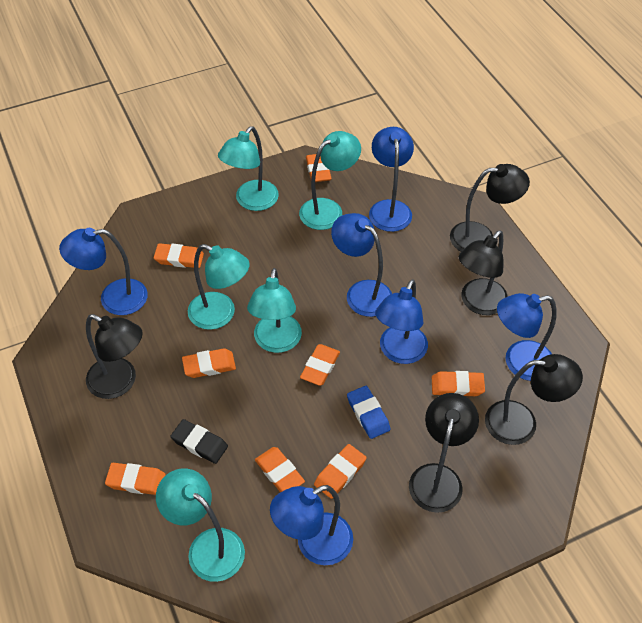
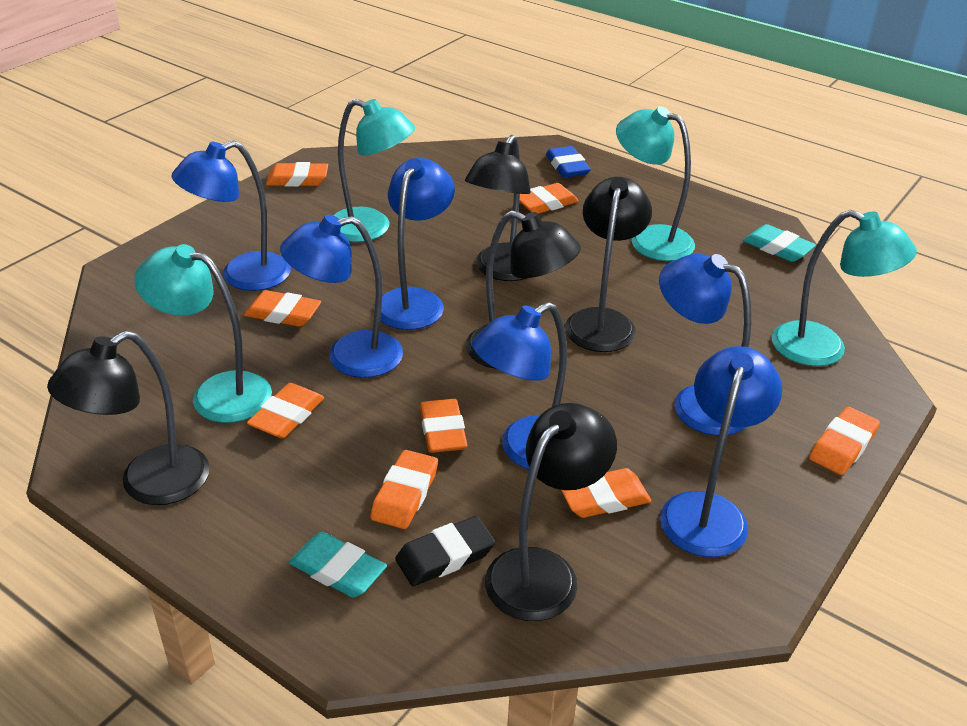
turquoise eraser: 0 -> 2
turquoise lamp: 5 -> 4

